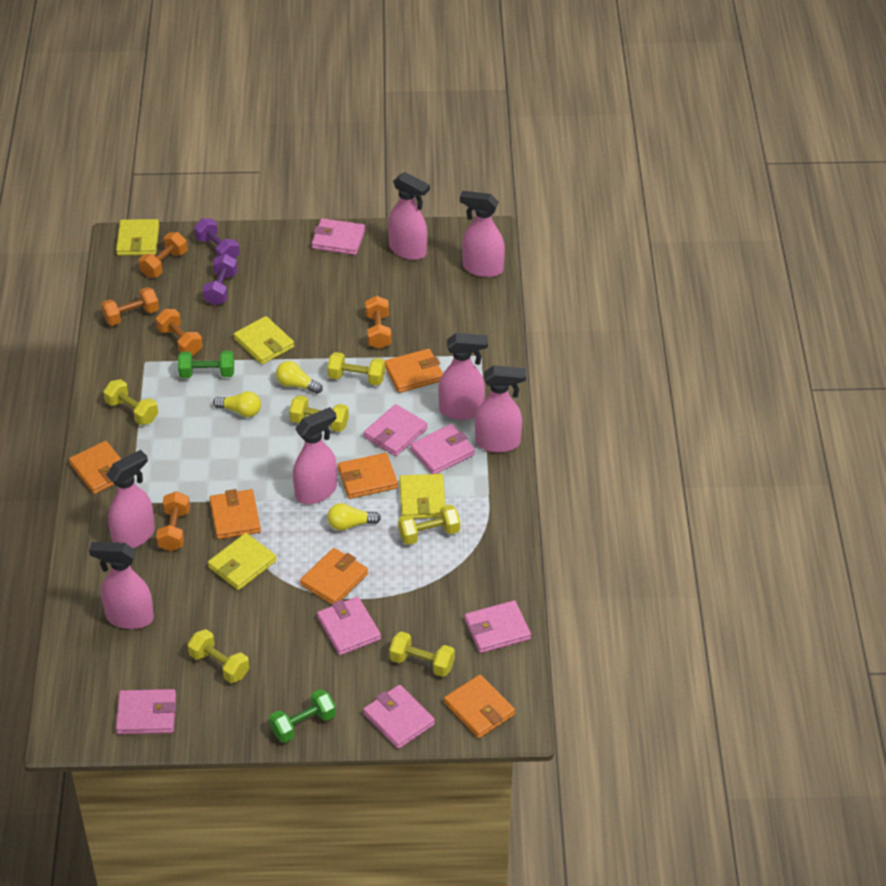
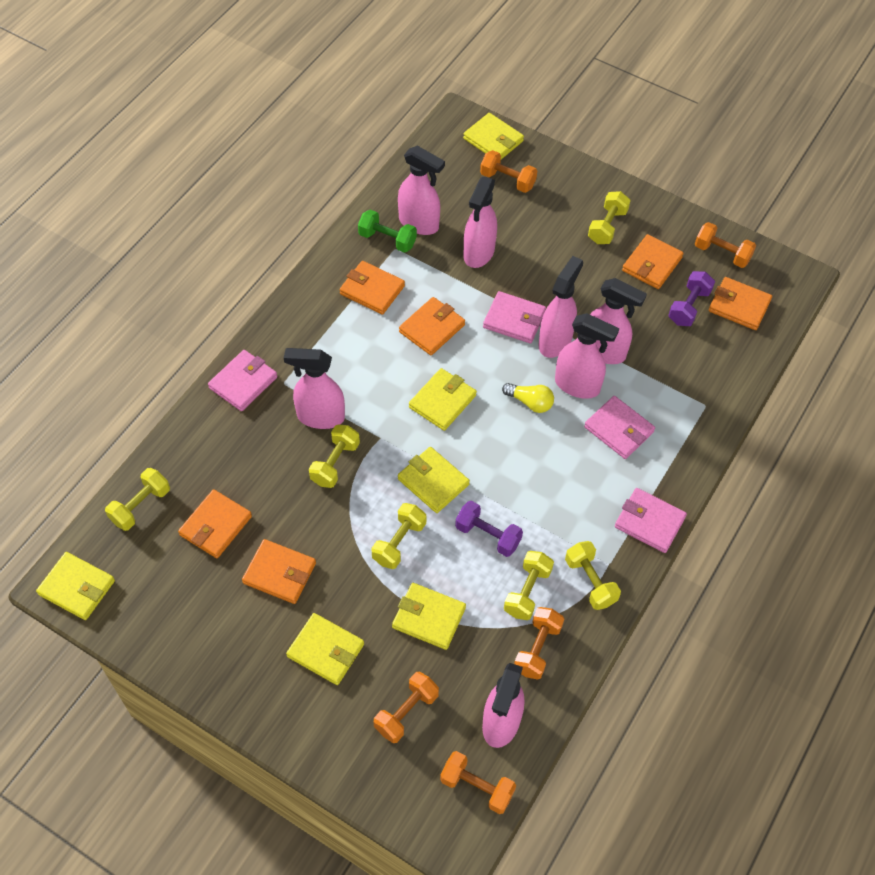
green dumbbell: 2 -> 1
pink wallet: 7 -> 4
yellow light bulb: 3 -> 1
yellow wallet: 4 -> 6

